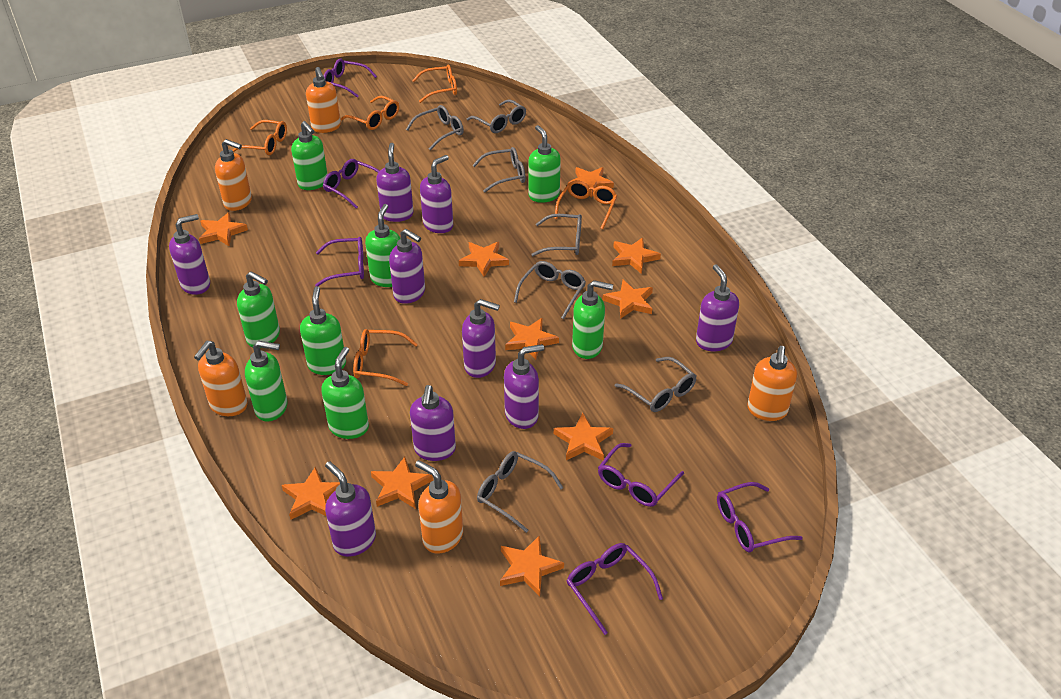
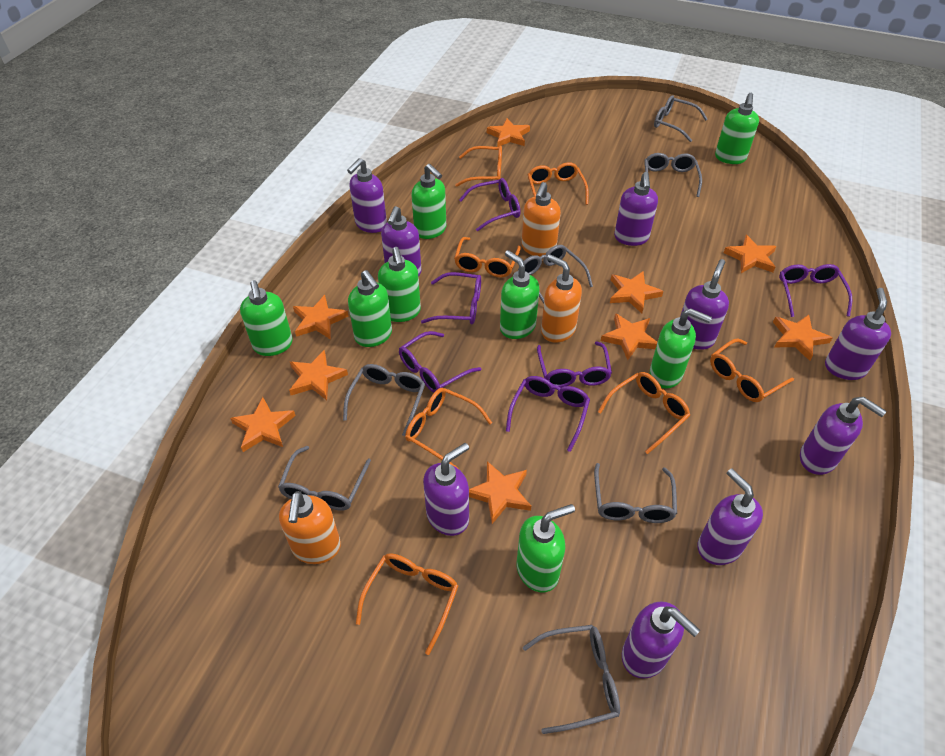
orange glasses: 5 -> 7
orange soap dispenser: 5 -> 3
orange star: 10 -> 9

